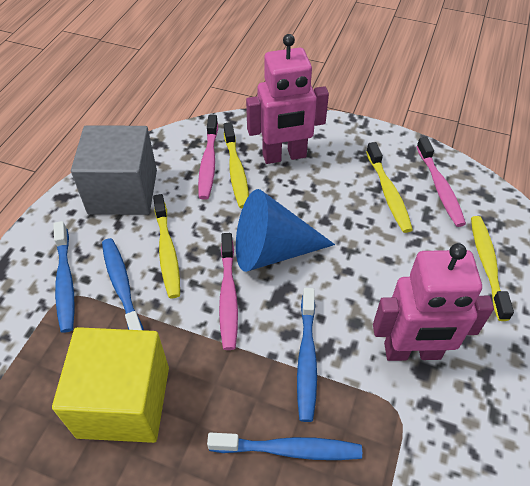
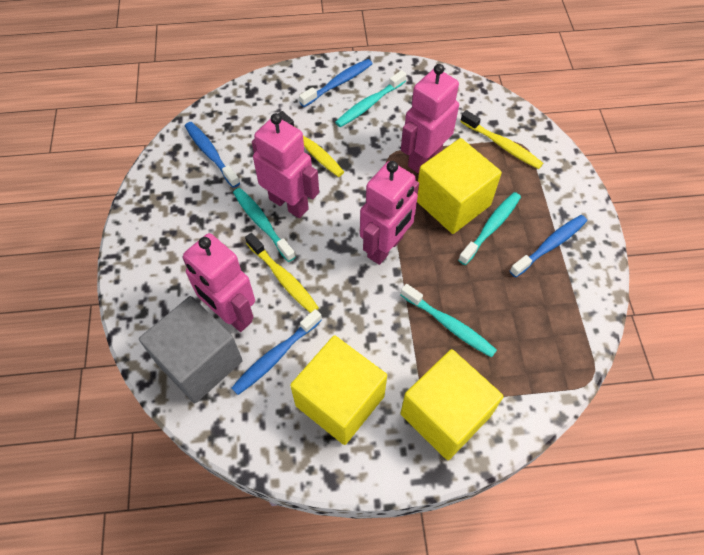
blue cone: 1 -> 0
pink robot: 2 -> 4
pink toothbrush: 3 -> 0
turquoise toothbrush: 0 -> 4
yellow cube: 1 -> 3
yellow toothbrush: 4 -> 3

